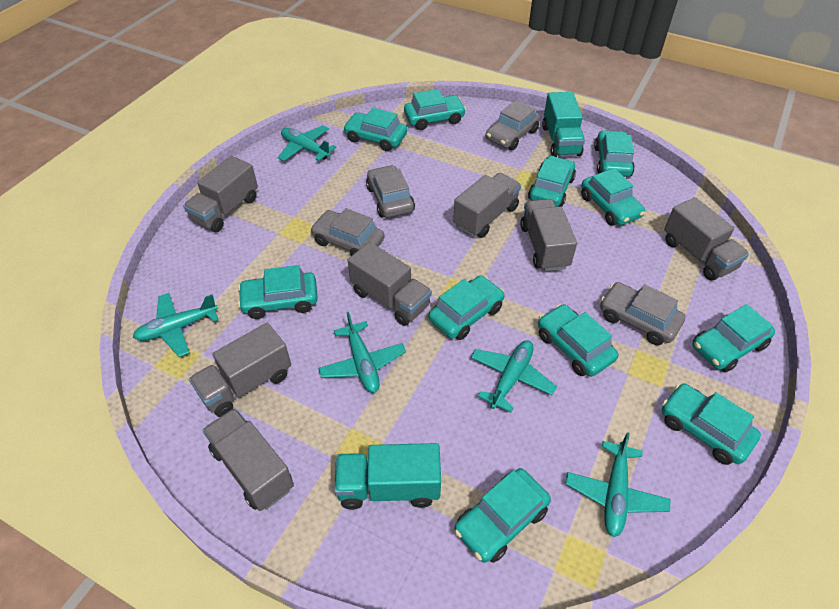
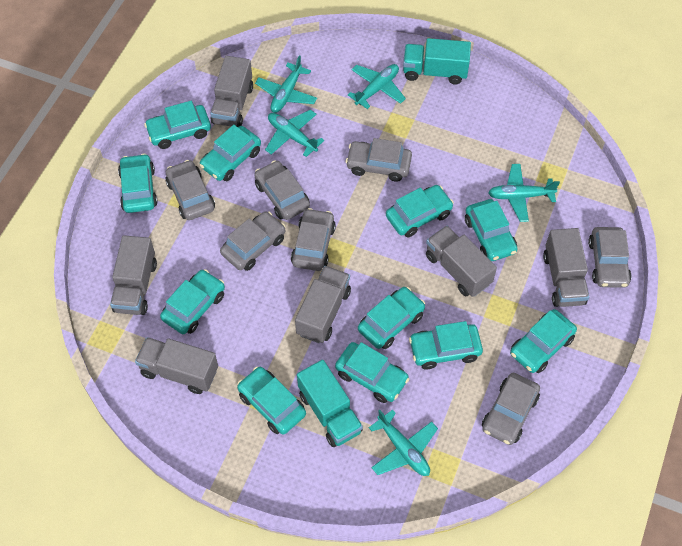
grey car: 4 -> 7
grey truck: 7 -> 6

